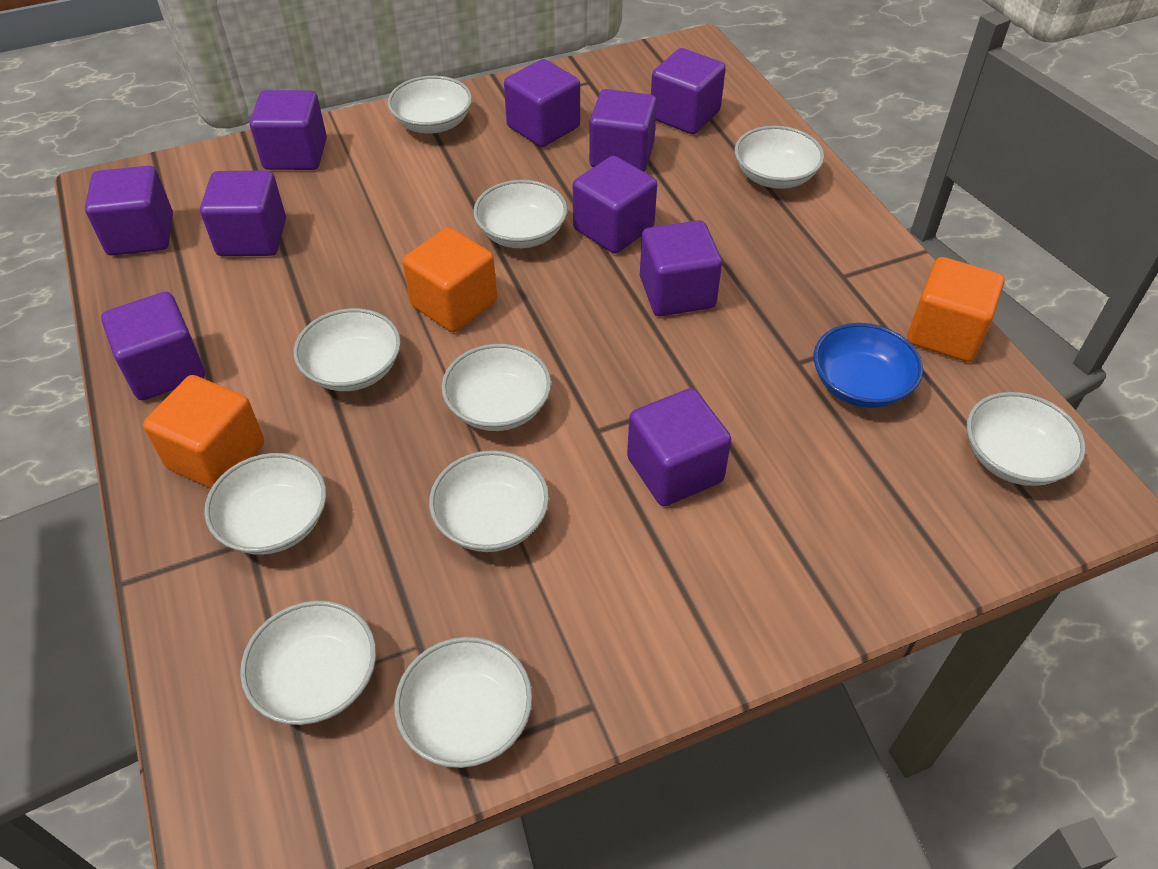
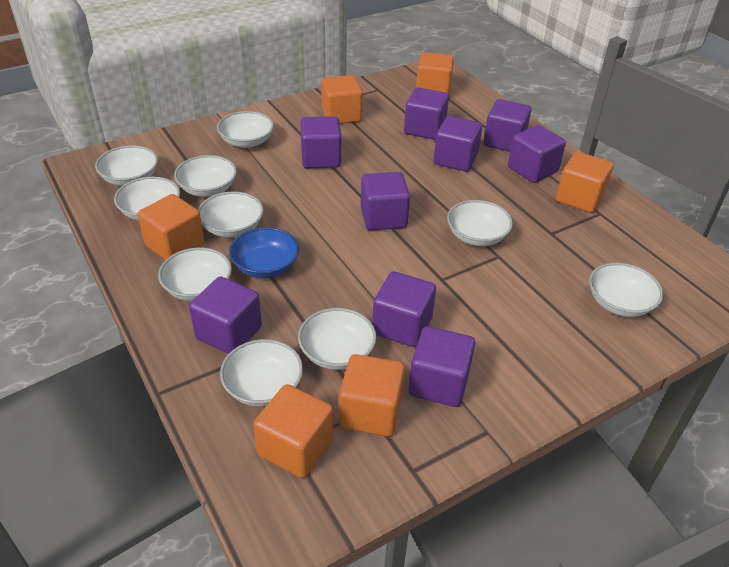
orange cube: 3 -> 6
purple cube: 10 -> 9

